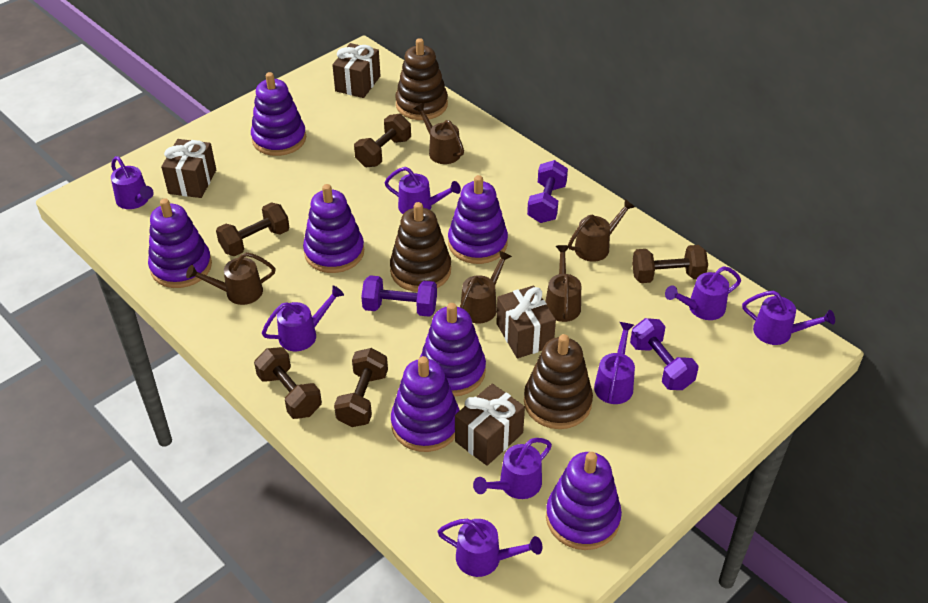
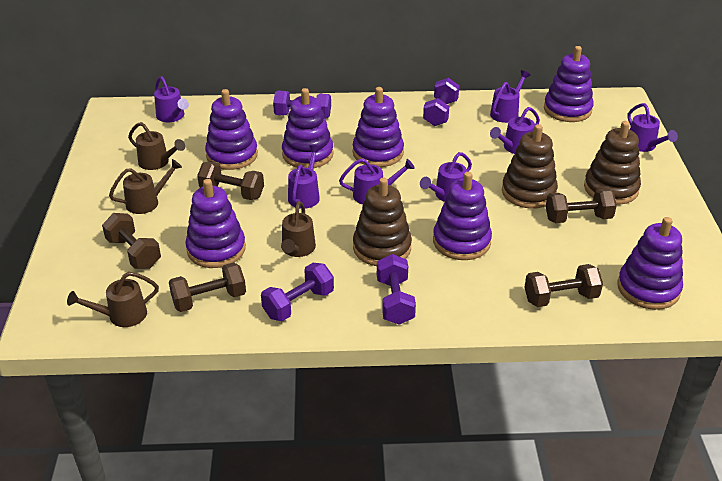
brown gift: 4 -> 0
brown watering can: 5 -> 4
purple dumbbell: 3 -> 4
purple watering can: 8 -> 7

